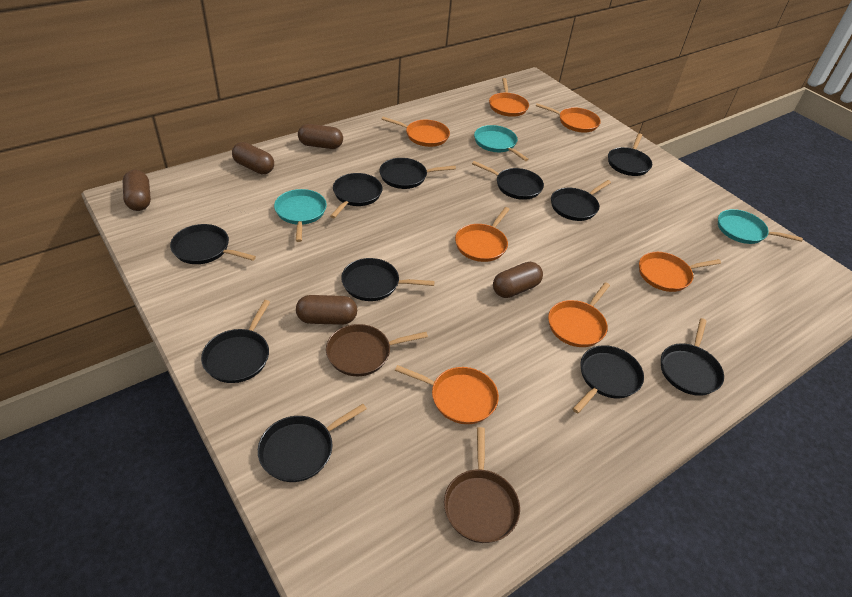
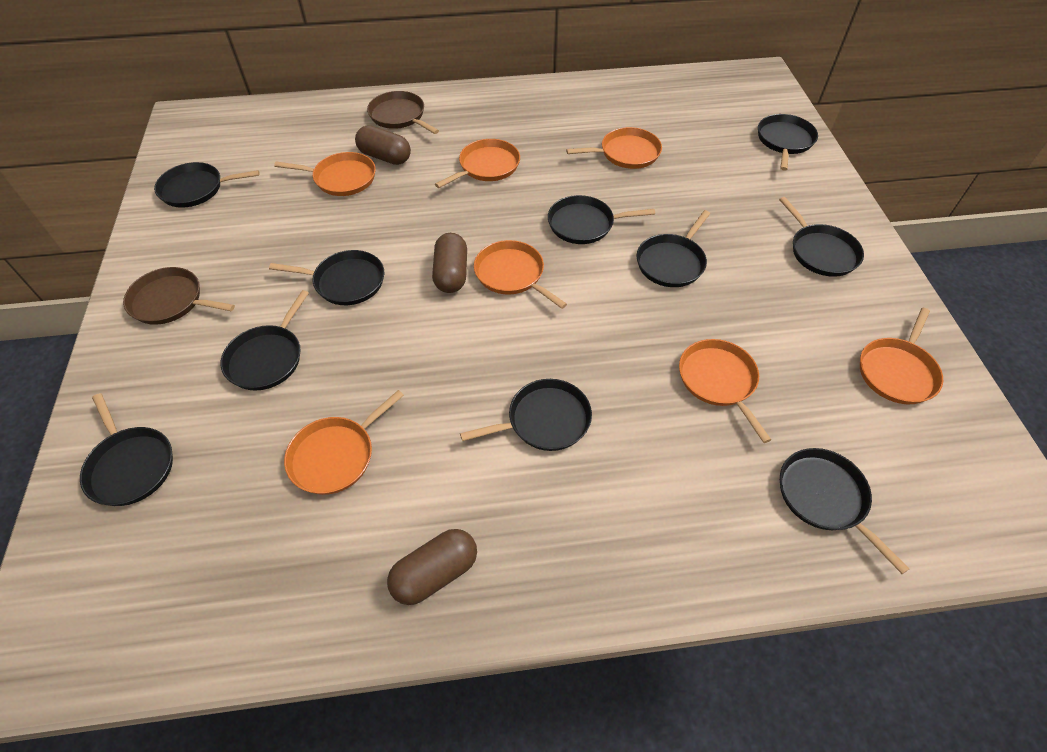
black pan: 11 -> 10
brown capsule: 5 -> 3
turquoise pan: 3 -> 0

